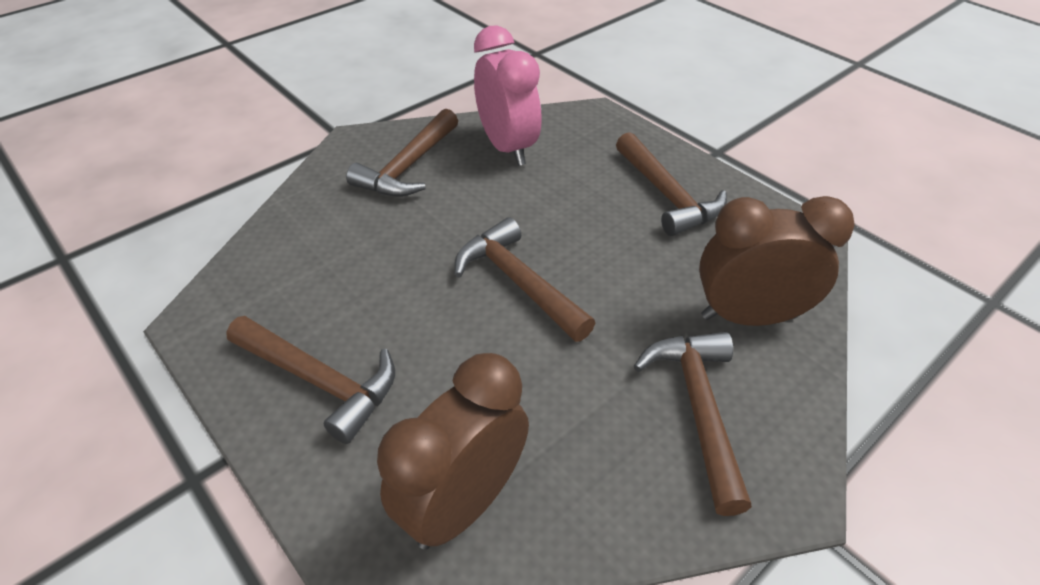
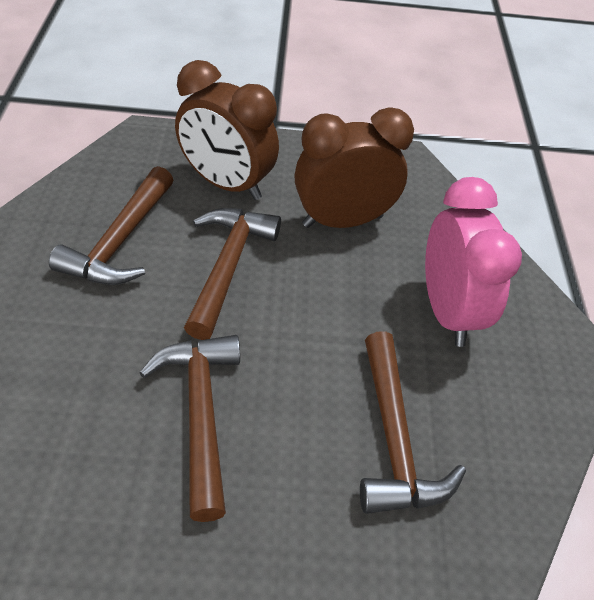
brown hammer: 5 -> 4

